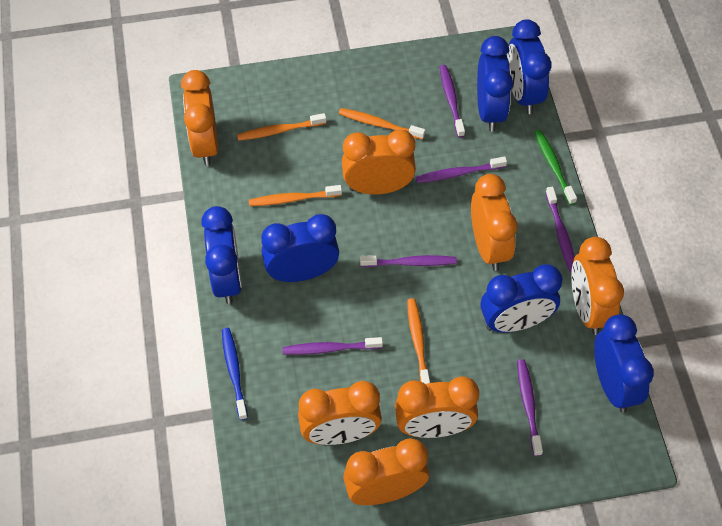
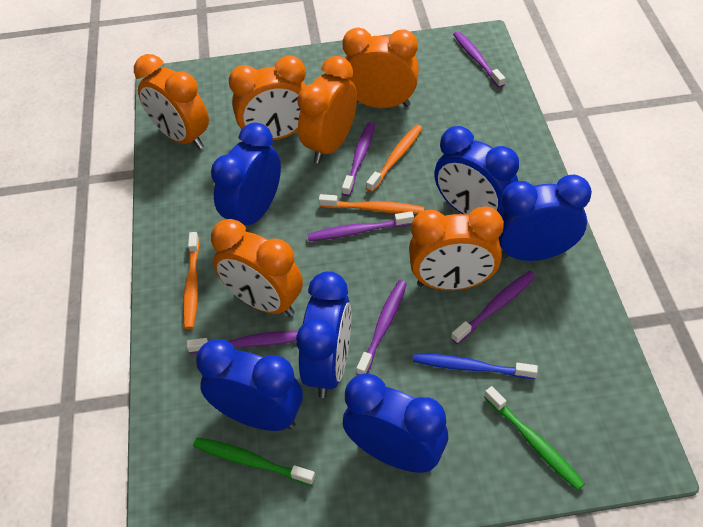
green toothbrush: 1 -> 2
orange clock: 7 -> 6
orange toothbrush: 4 -> 3

